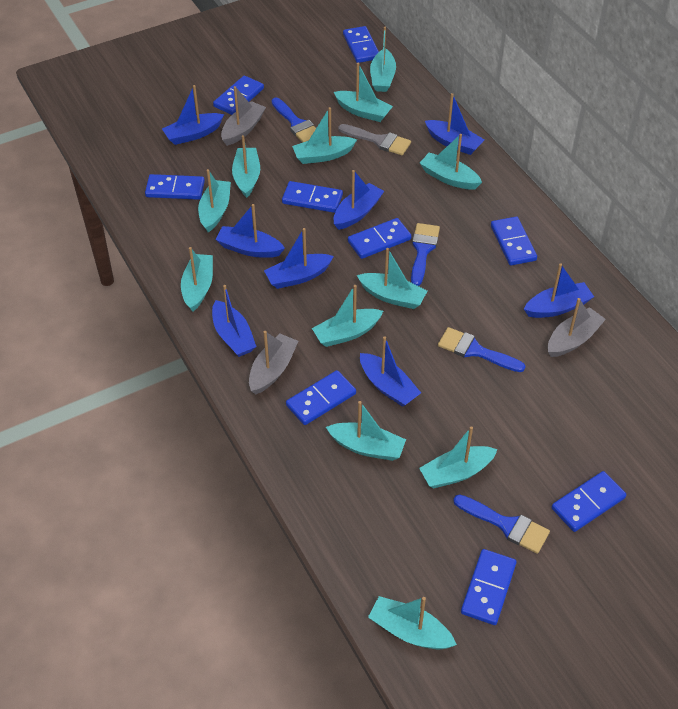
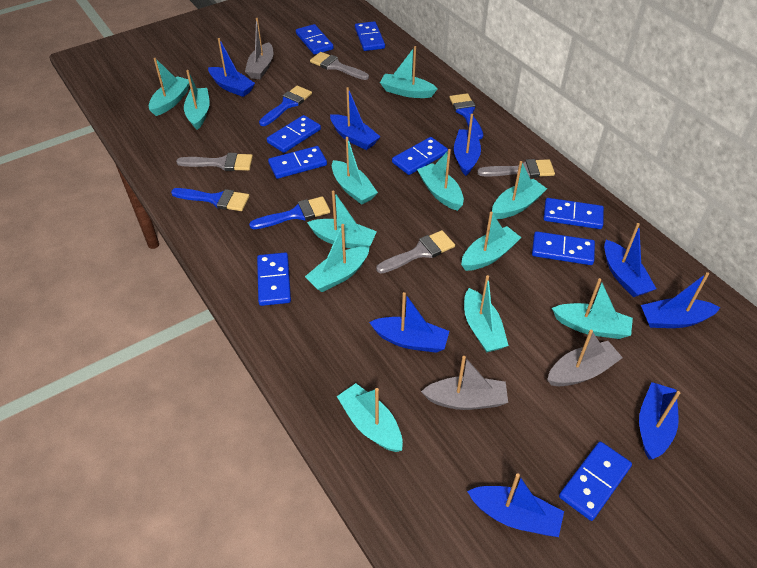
grey brush: 1 -> 4

